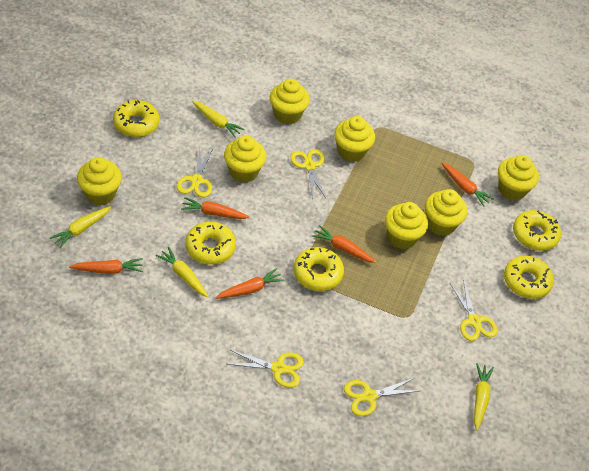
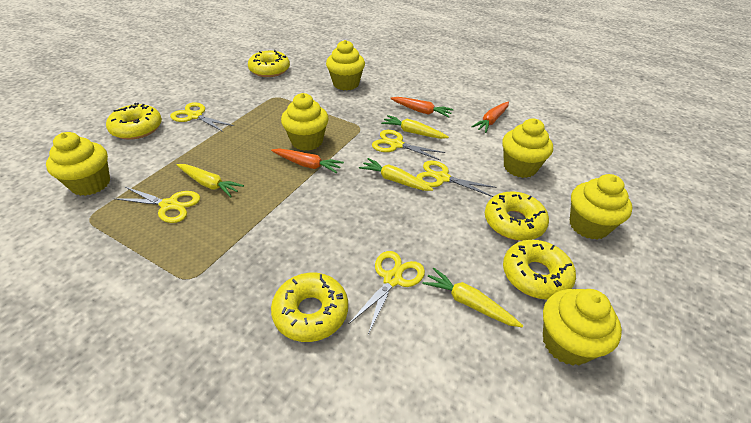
orange carrot: 5 -> 3
yellow cupcake: 7 -> 6

